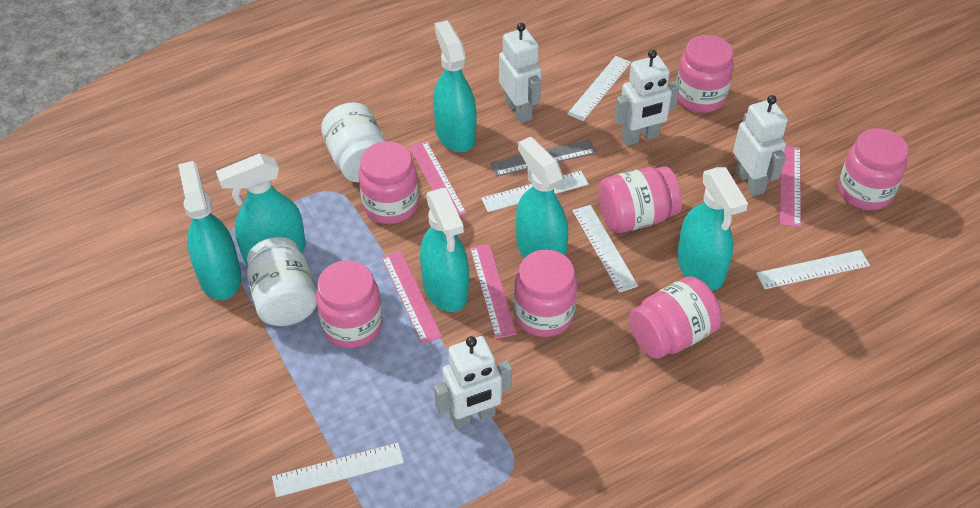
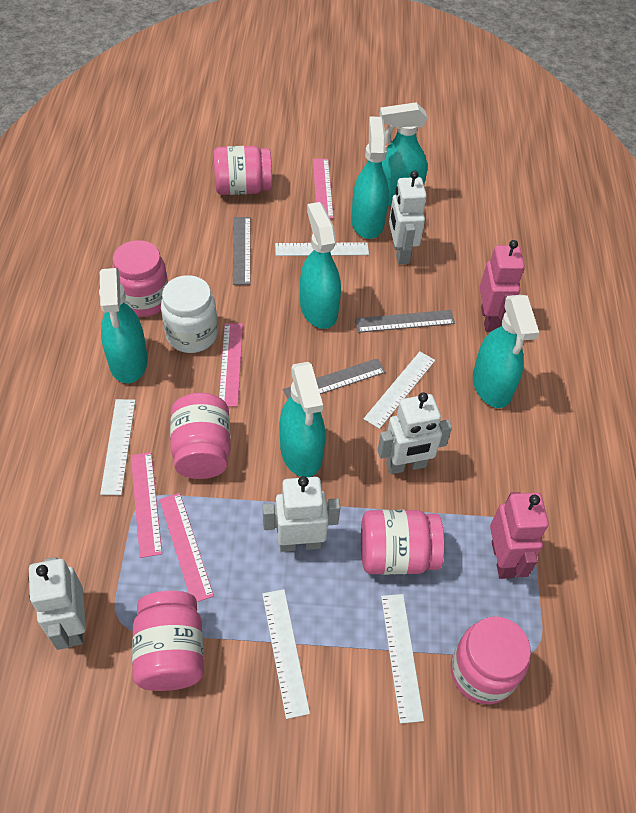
grey ruler: 1 -> 3
pink jar: 7 -> 6
pink robot: 0 -> 2
white jar: 2 -> 1

